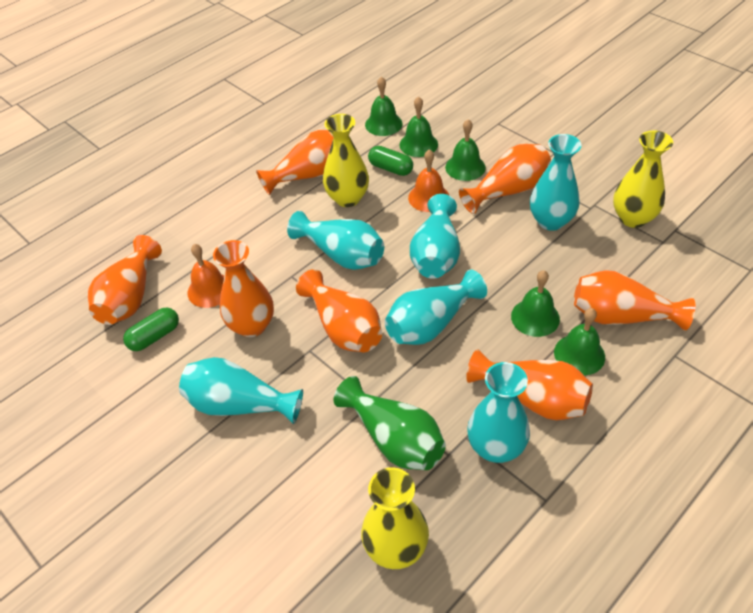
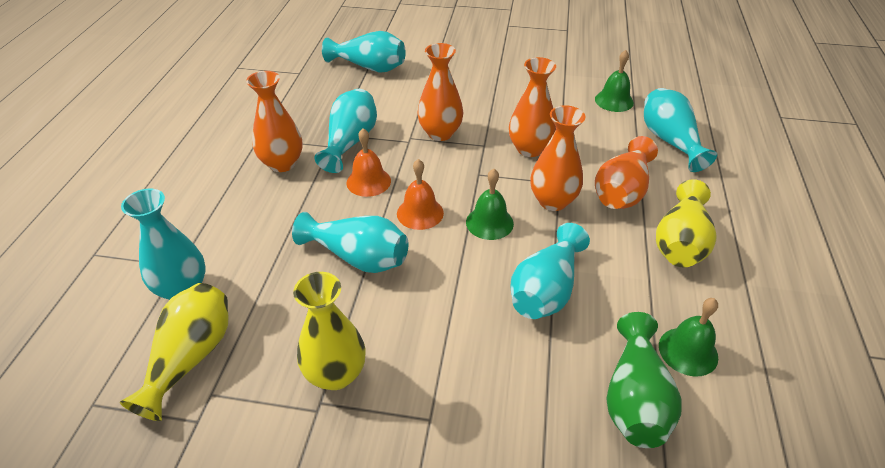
green bell: 5 -> 3
green capsule: 2 -> 0
orange vase: 7 -> 5

